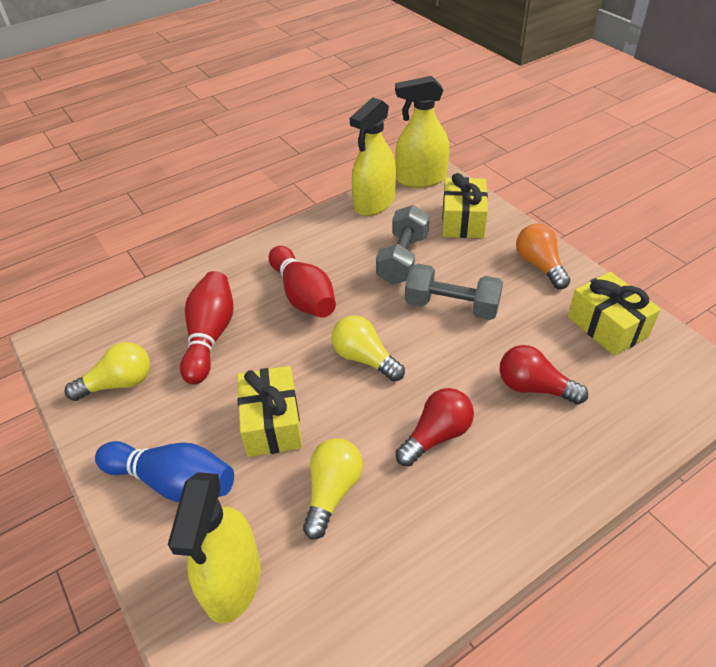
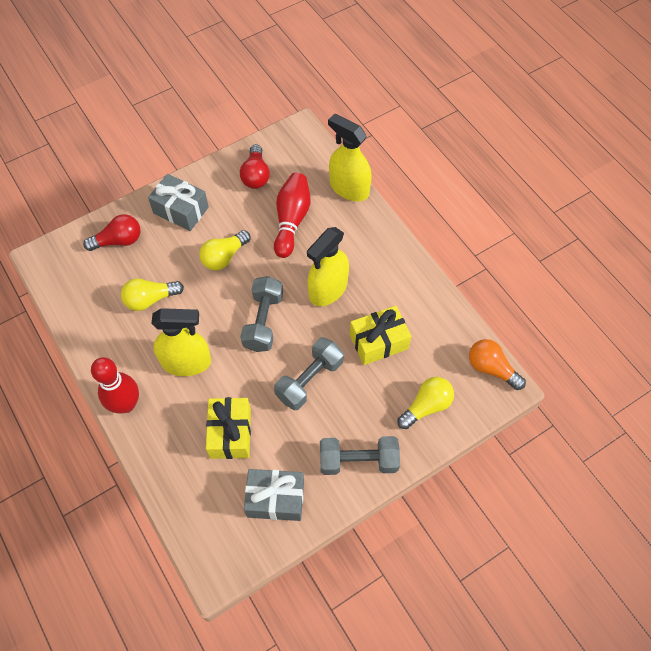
blue bowling pin: 1 -> 0
grey dumbbell: 2 -> 3
grey gift: 0 -> 2
yellow gift: 3 -> 2

